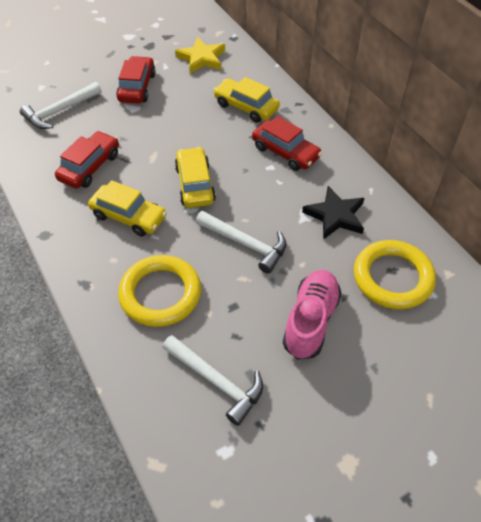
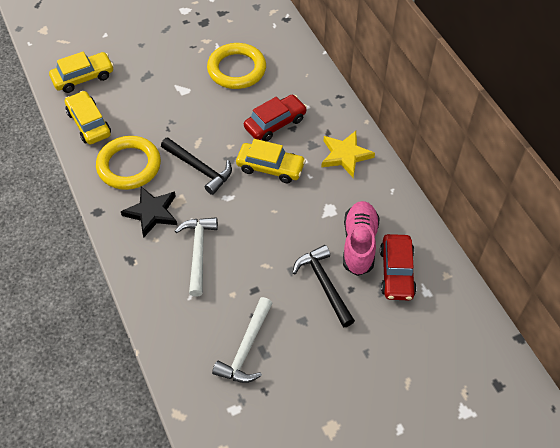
black hammer: 0 -> 2
red car: 3 -> 2
white hammer: 3 -> 2

